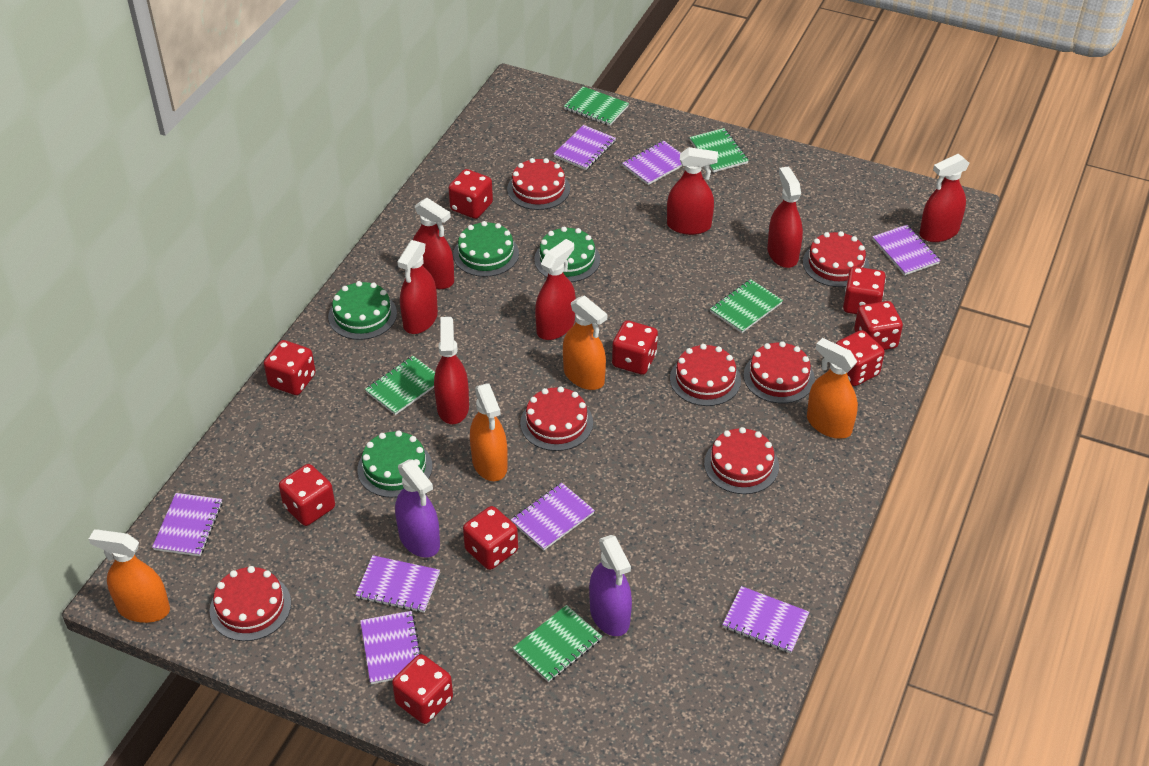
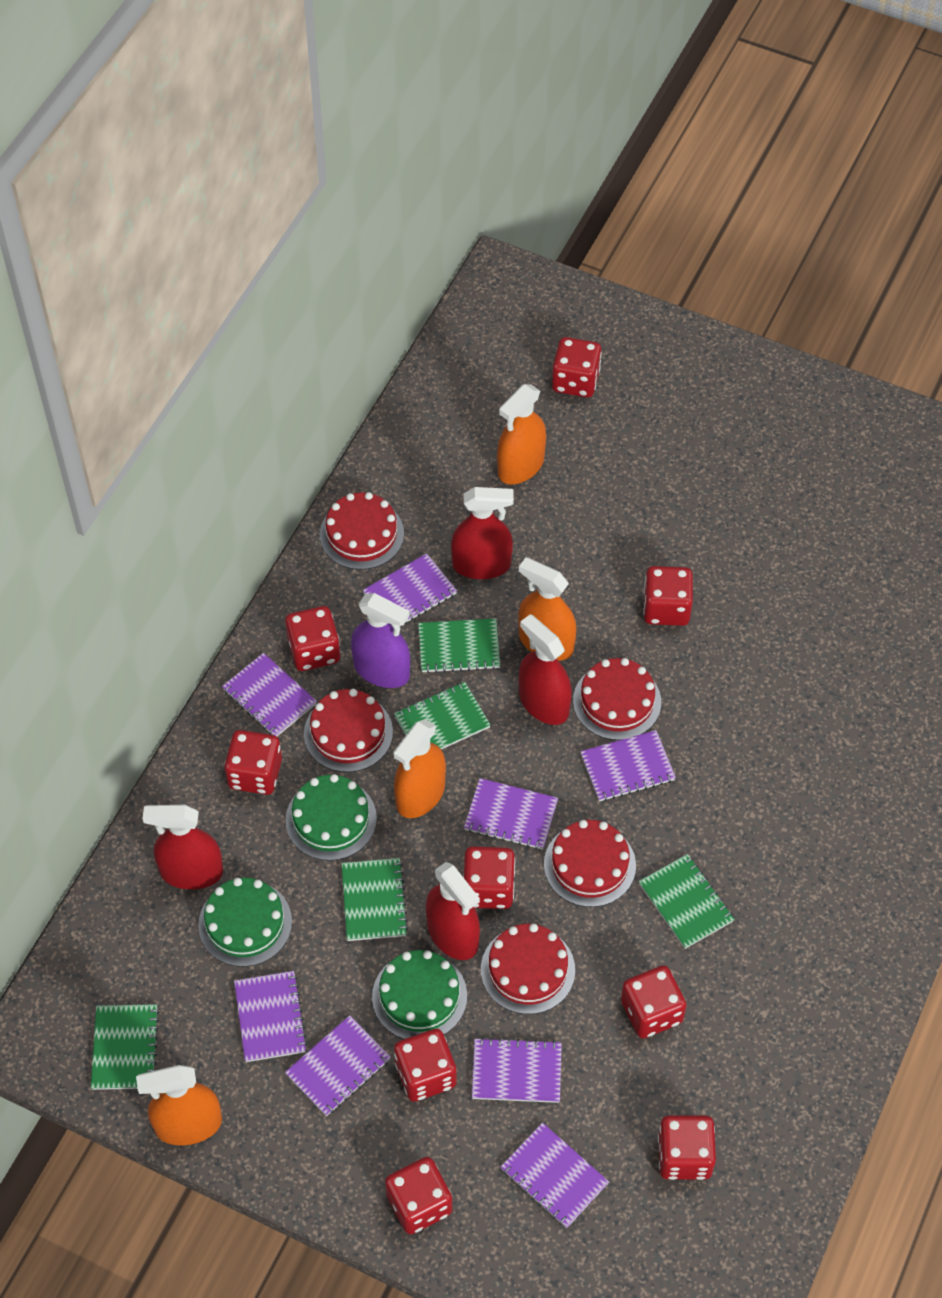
green cake: 4 -> 3
purple spray bottle: 2 -> 1
red cake: 7 -> 5
red spray bottle: 7 -> 4

